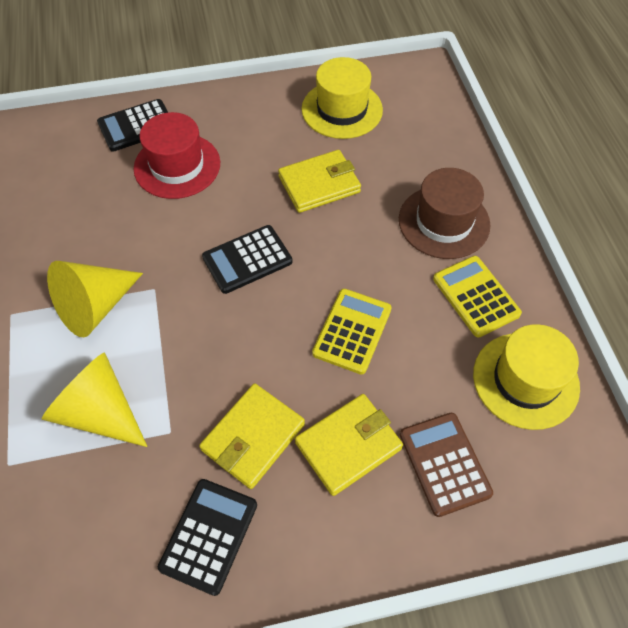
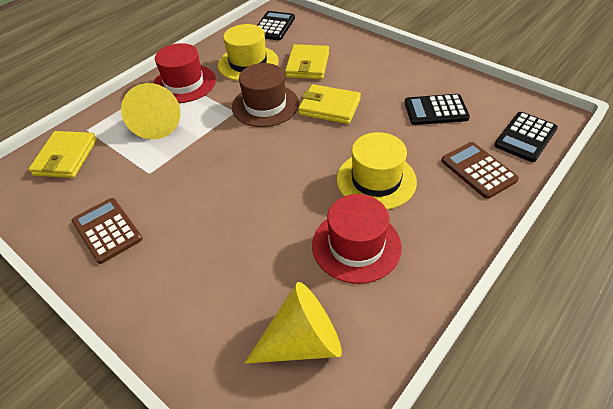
brown calculator: 1 -> 2
red hat: 1 -> 2
yellow calculator: 2 -> 0

